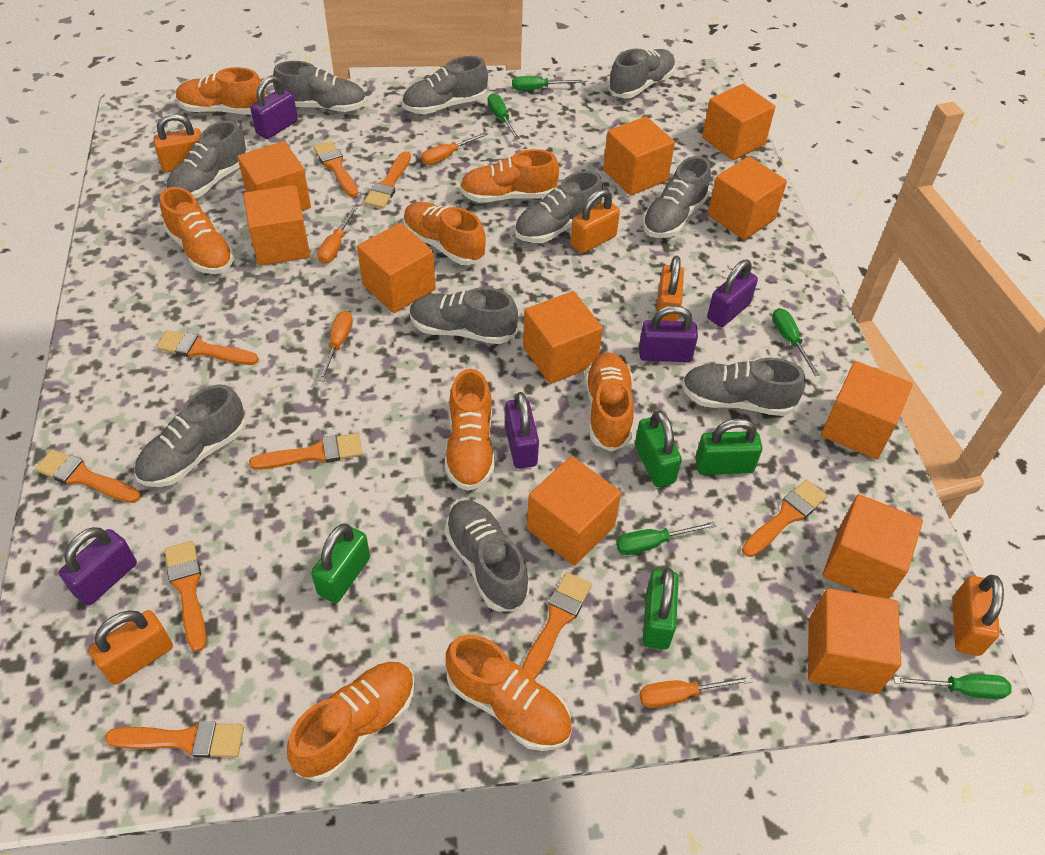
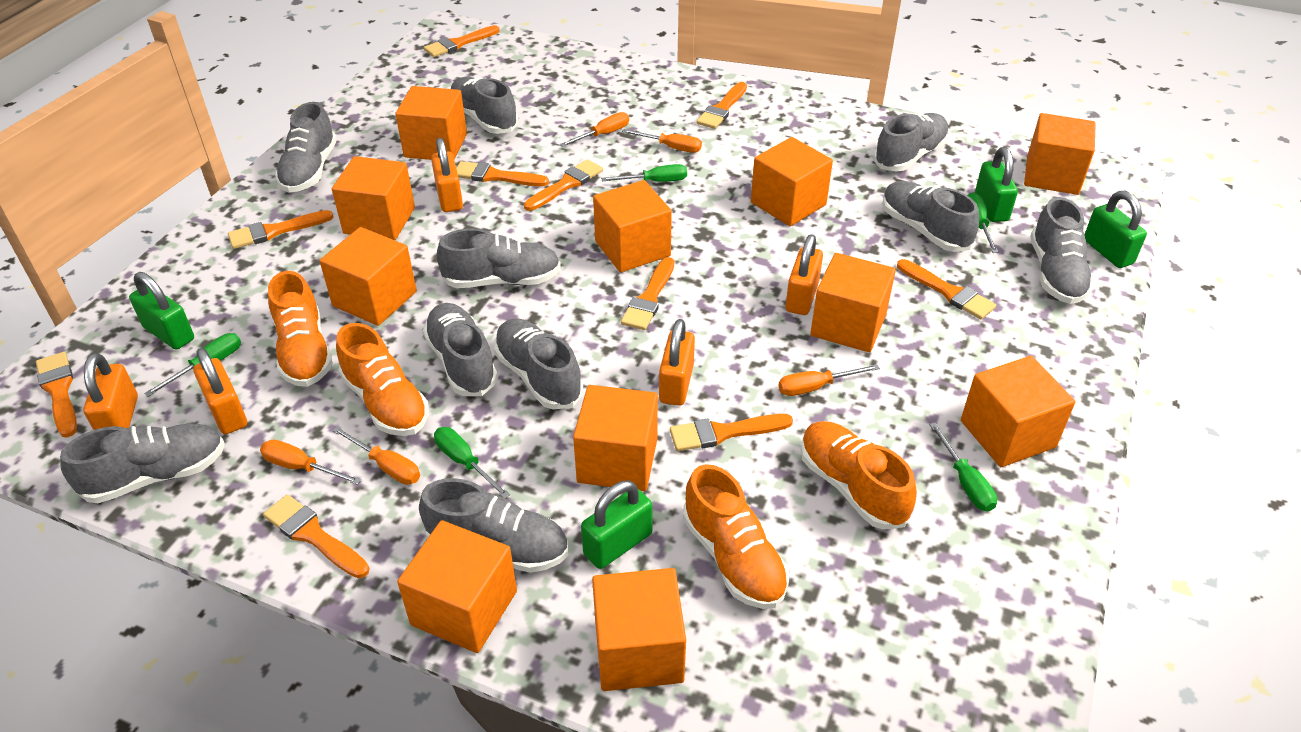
orange brush: 9 -> 10
orange screwdriver: 4 -> 5
orange shoe: 8 -> 4
purple padlock: 5 -> 0

